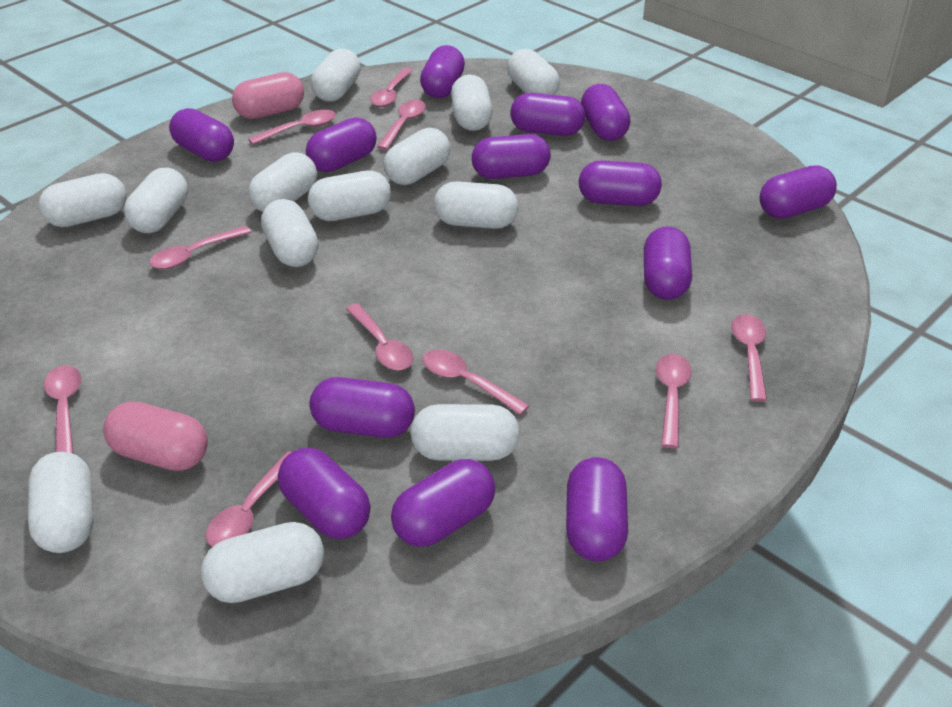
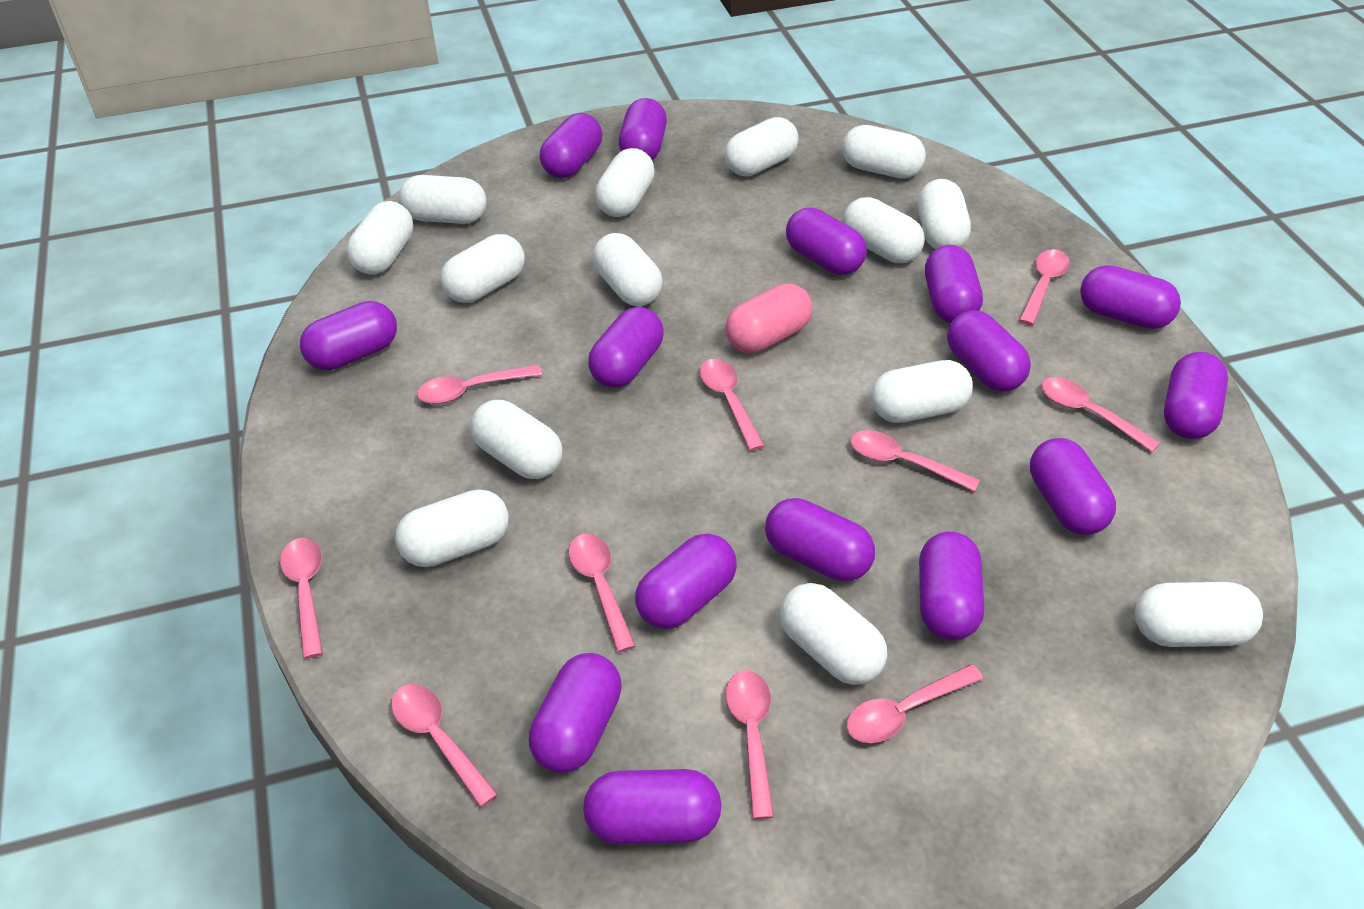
pink capsule: 2 -> 1
purple capsule: 13 -> 15
white capsule: 13 -> 14

